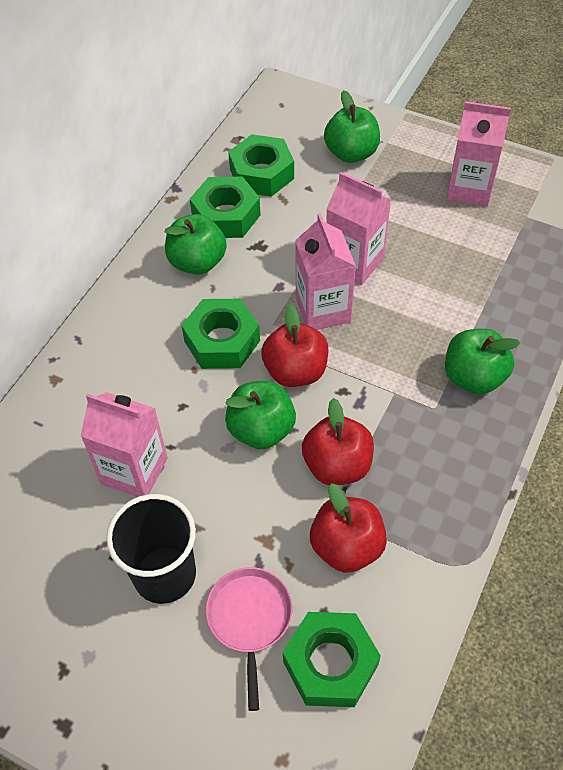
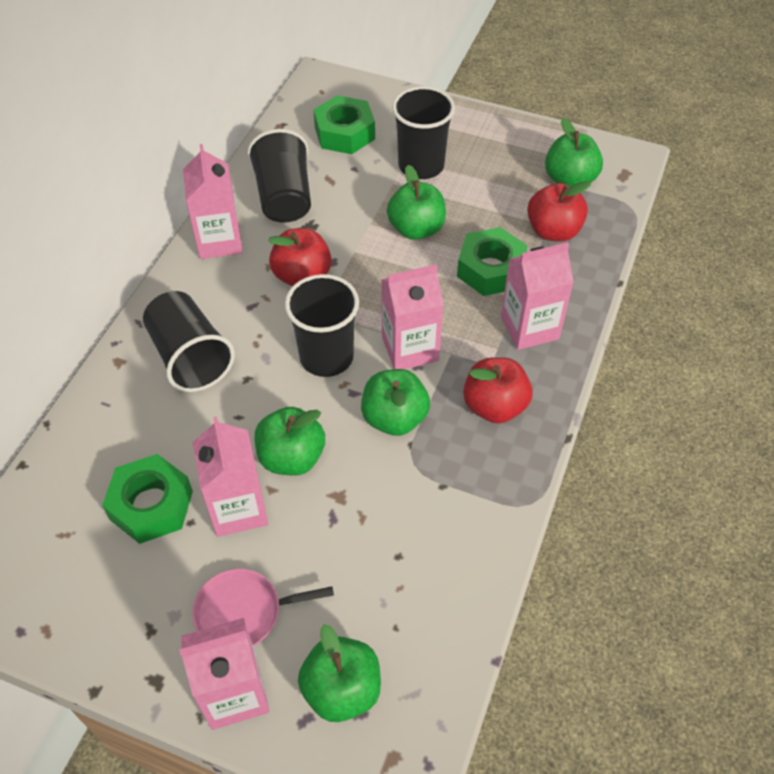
black cup: 1 -> 4
green apple: 4 -> 5
green nut: 4 -> 3
pink carton: 4 -> 5

